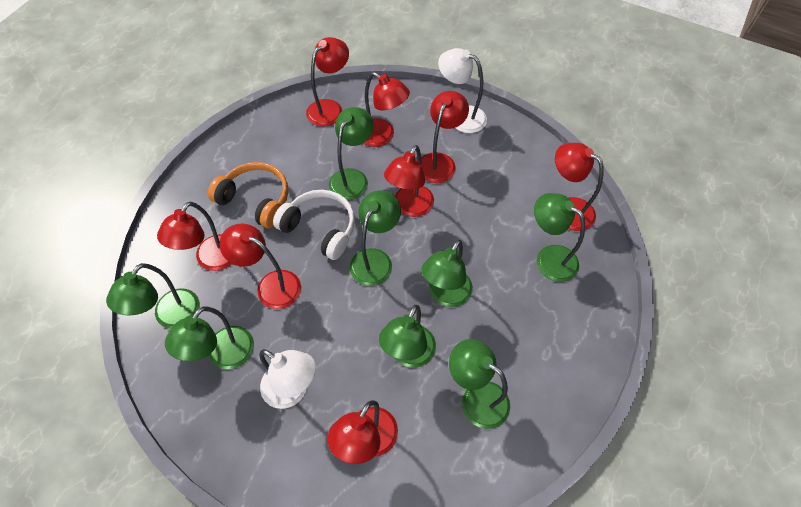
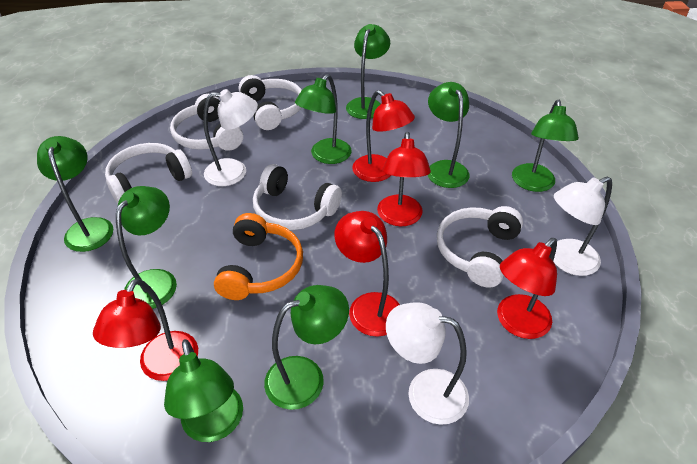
red lamp: 8 -> 5
white headphones: 1 -> 5
white lamp: 2 -> 3

